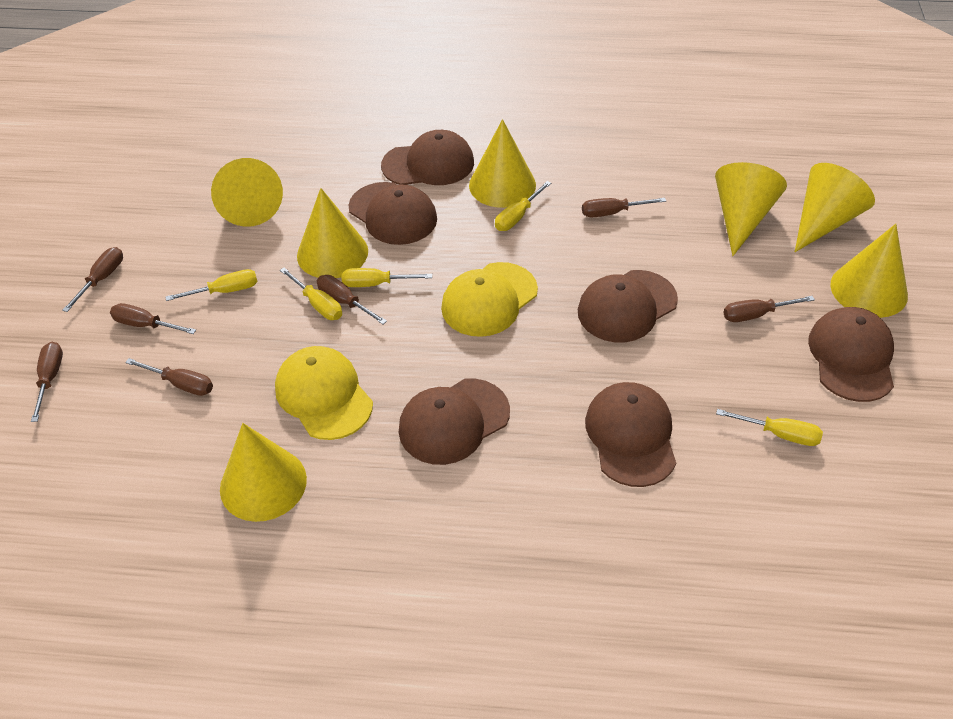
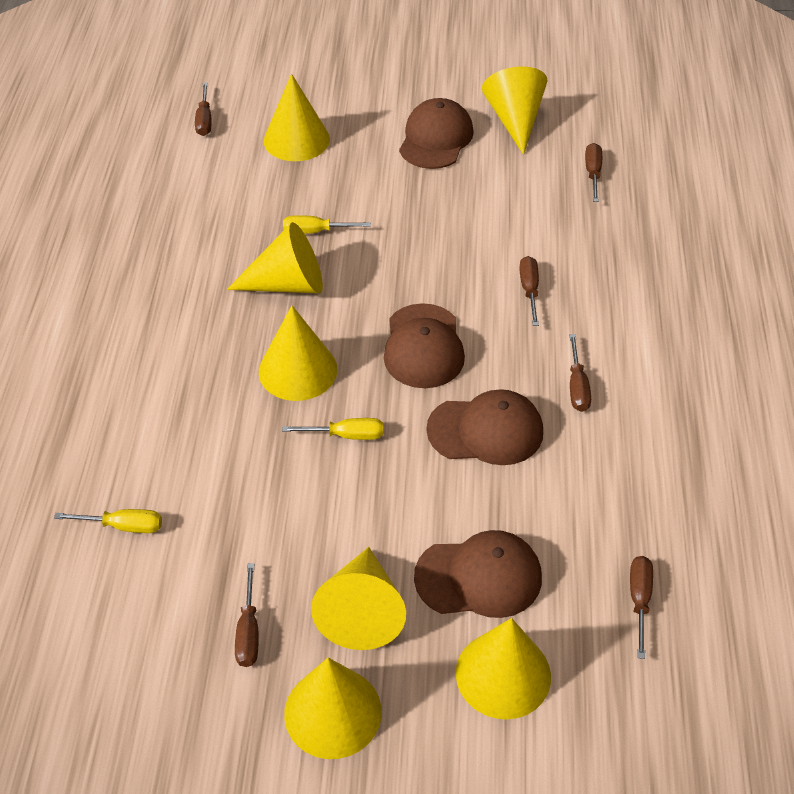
brown cap: 6 -> 4
brown screwdriver: 7 -> 6
yellow cap: 2 -> 0
yellow screwdriver: 5 -> 3

